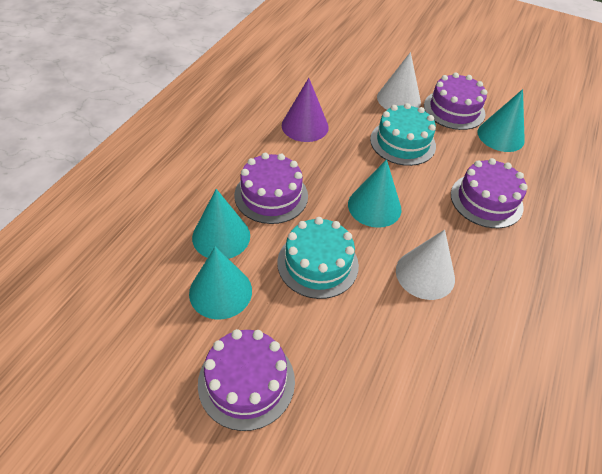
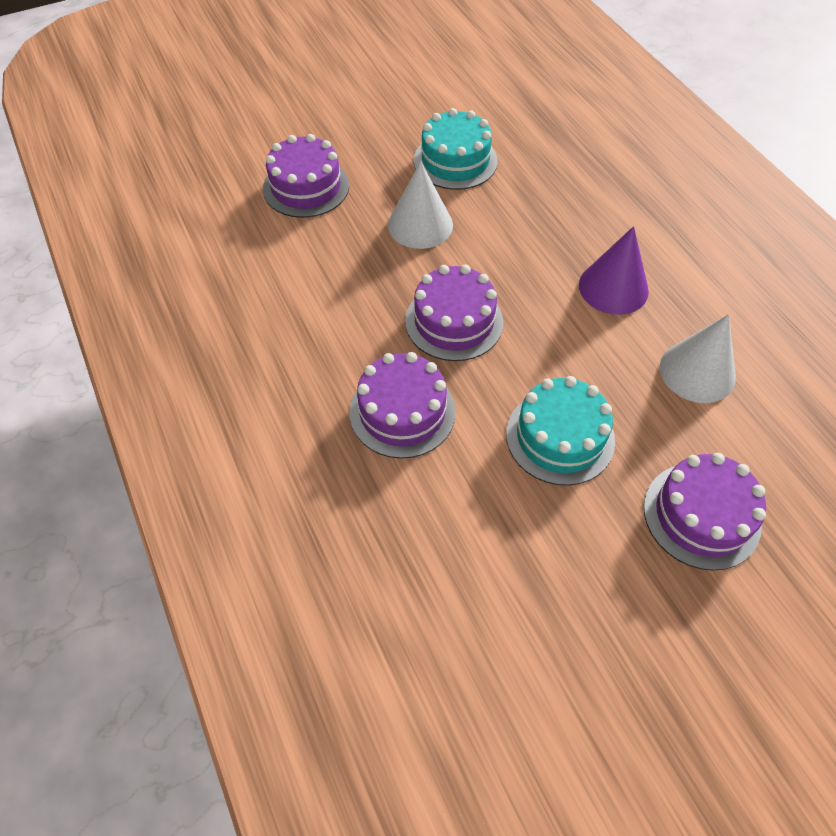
turquoise cone: 4 -> 0

